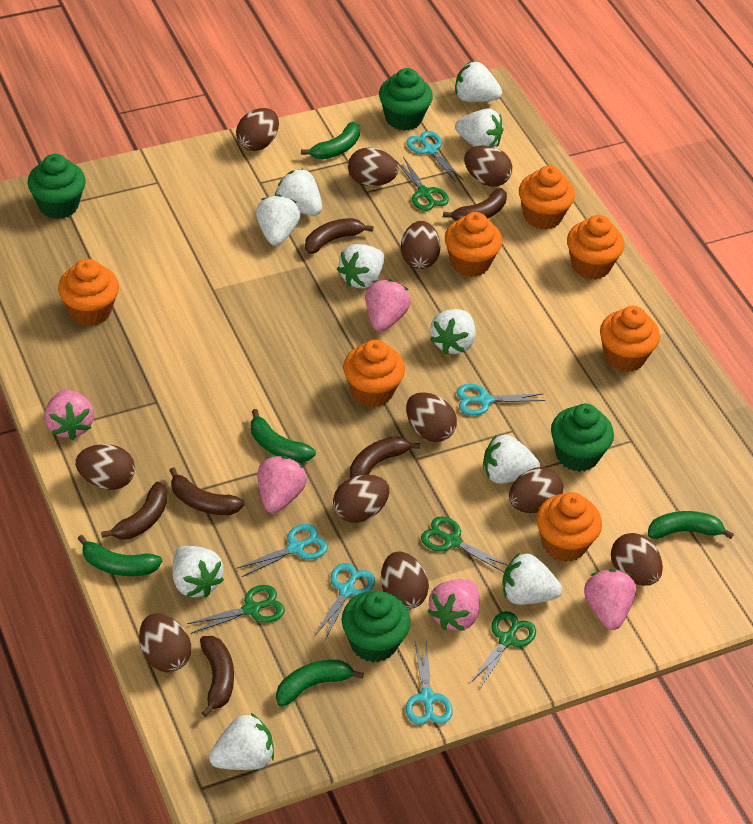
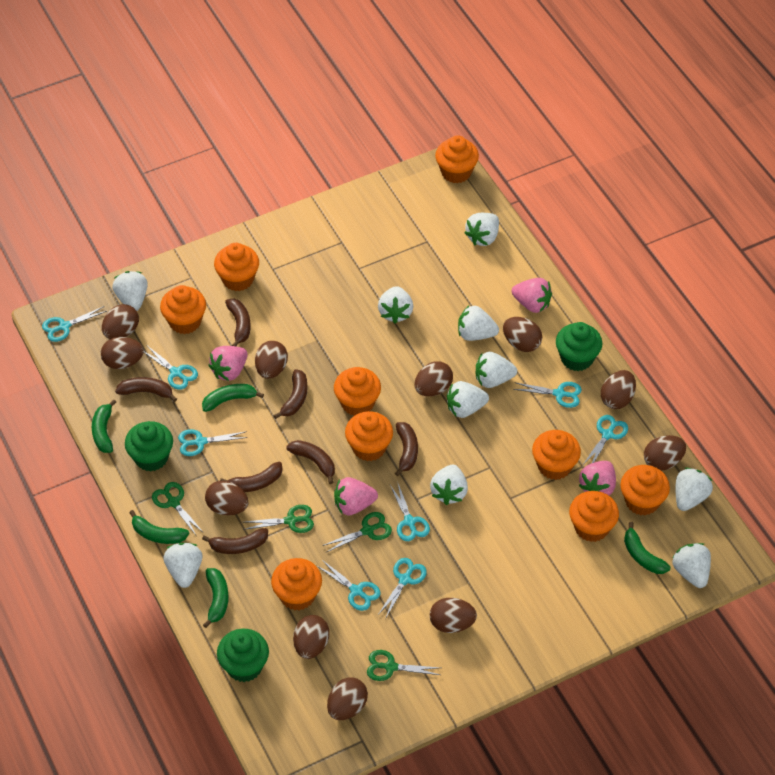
brown banana: 6 -> 7
green cupcake: 4 -> 3
orange cupcake: 7 -> 9
pink strawberry: 5 -> 4
turquoise scissors: 5 -> 8

